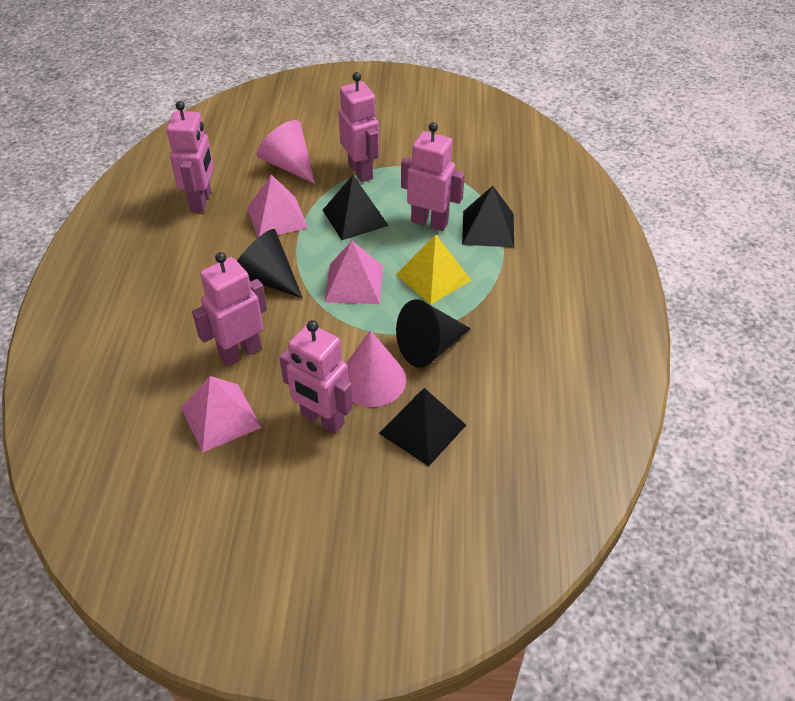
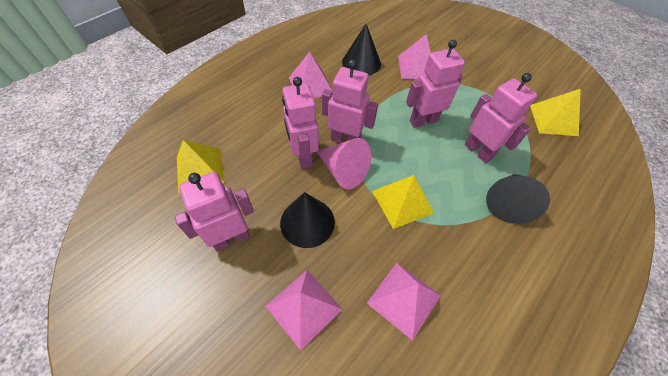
black cone: 2 -> 3
black pyramid: 3 -> 0
pink cone: 2 -> 1
pink pyramid: 3 -> 4
yellow pyramid: 1 -> 3

